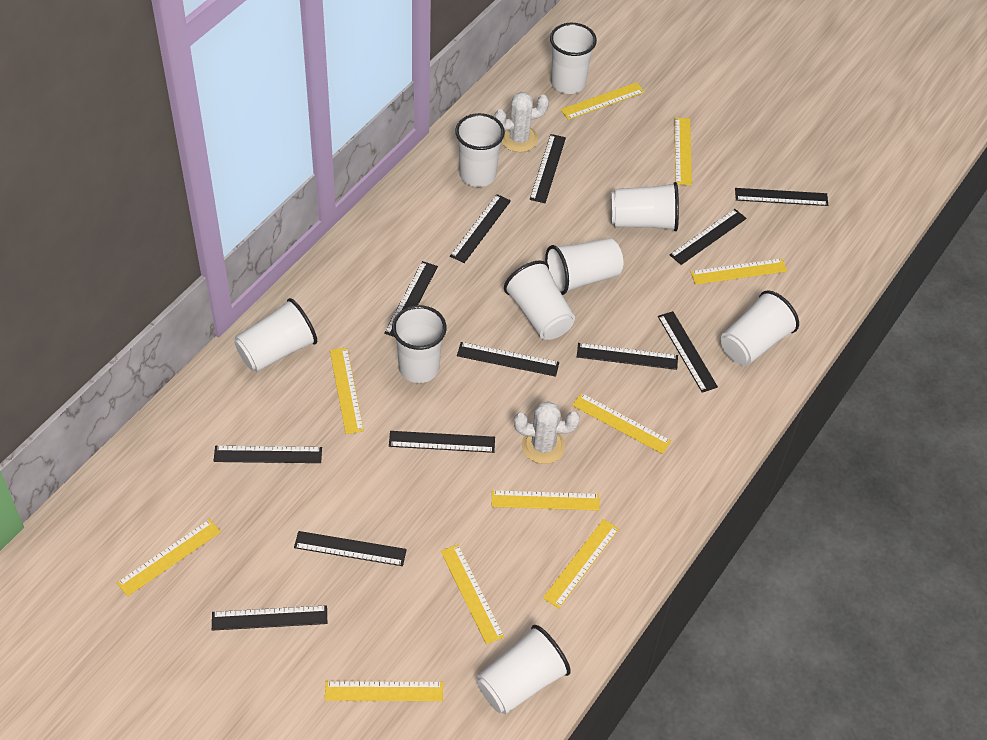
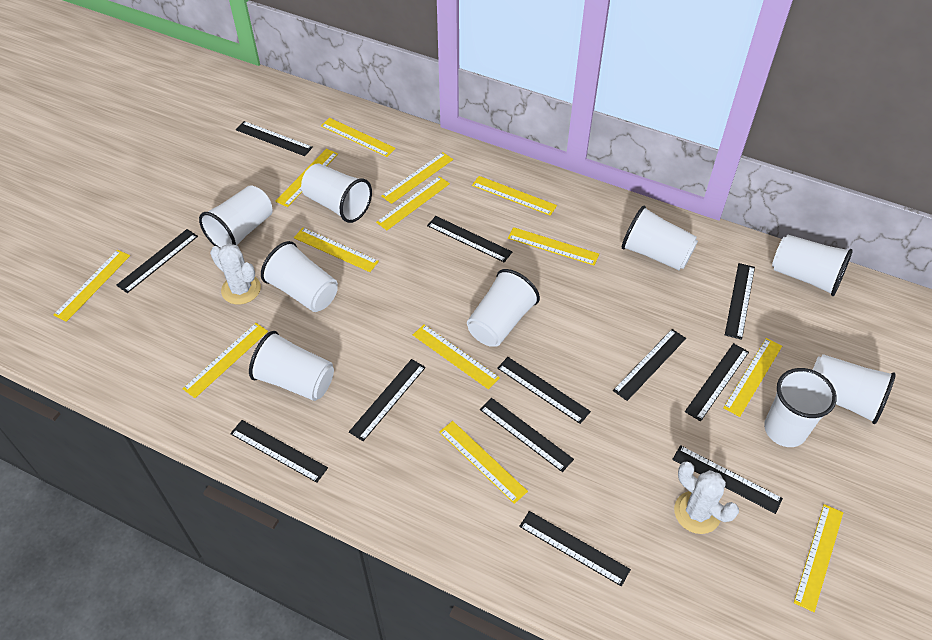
yellow ruler: 10 -> 13

